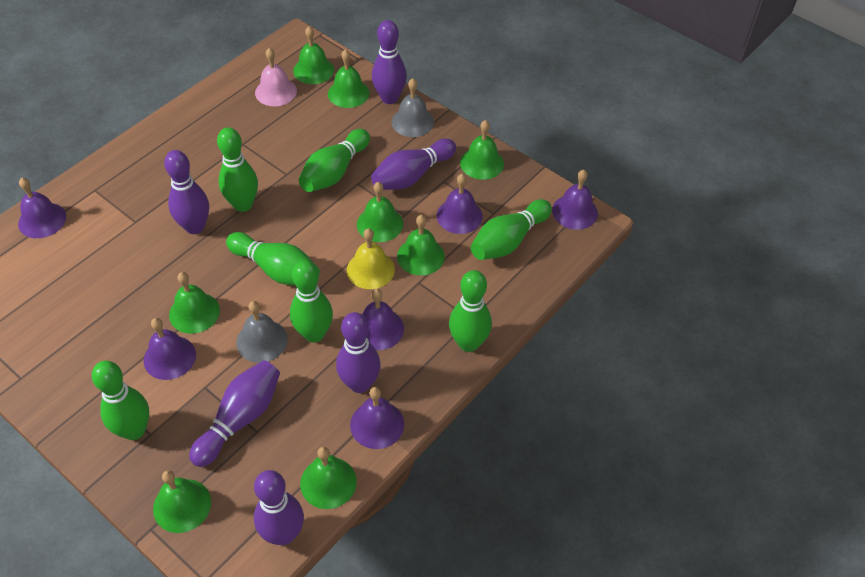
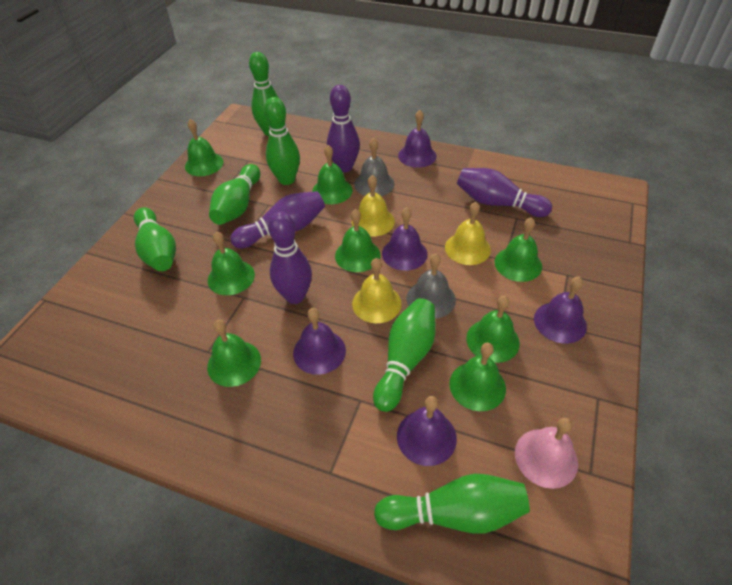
green bowling pin: 7 -> 6
purple bell: 6 -> 5
purple bowling pin: 6 -> 4
yellow bell: 1 -> 3

